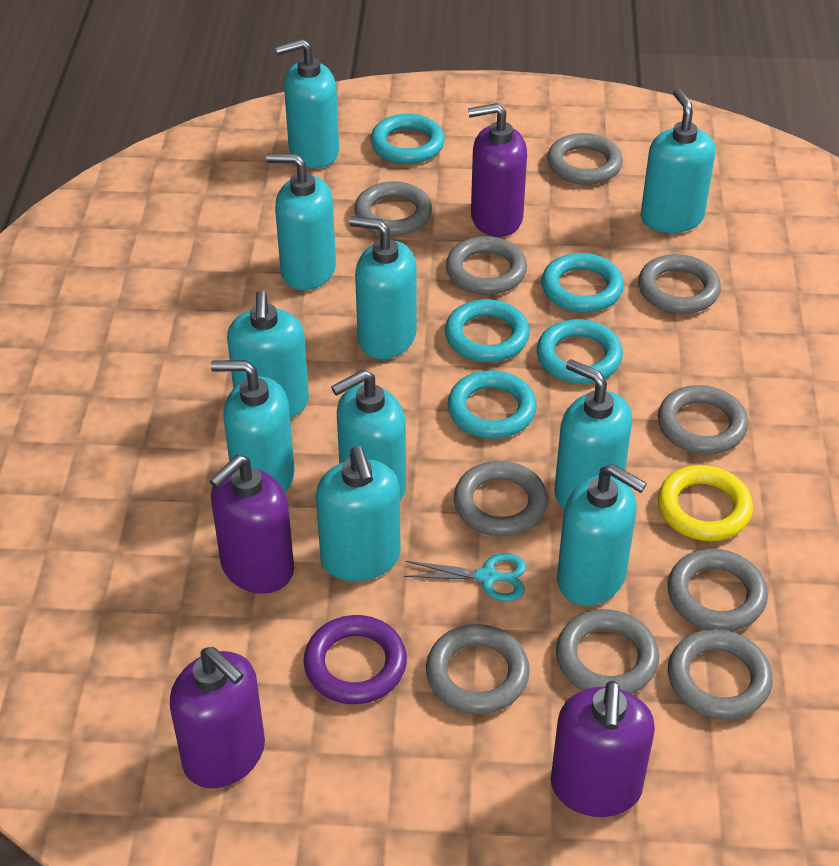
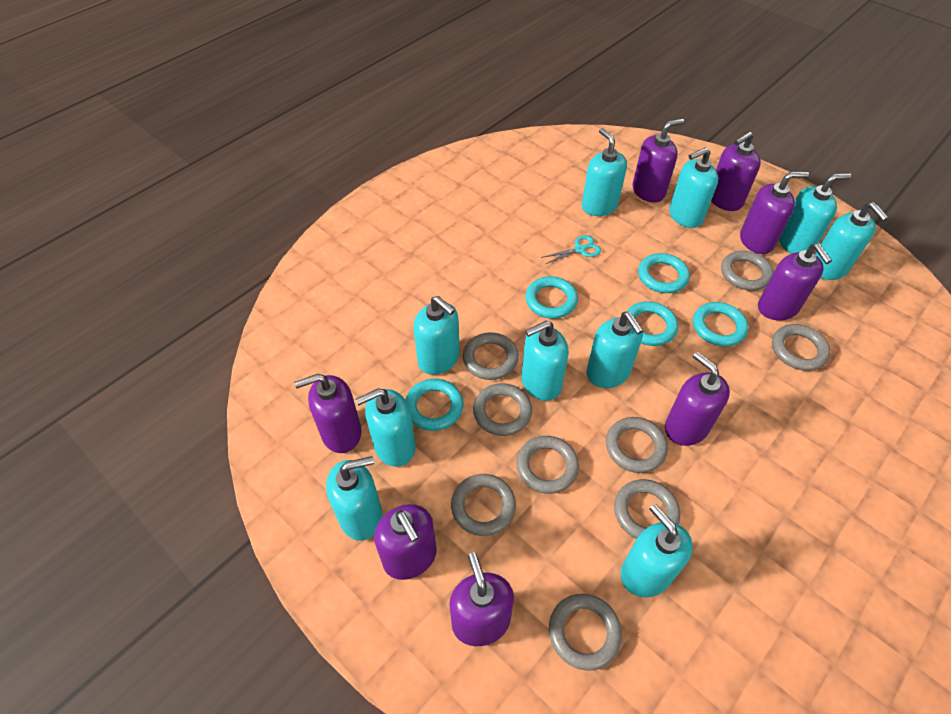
grey ring: 10 -> 9
purple ring: 1 -> 0
purple soap dispenser: 4 -> 8
yellow ring: 1 -> 0

